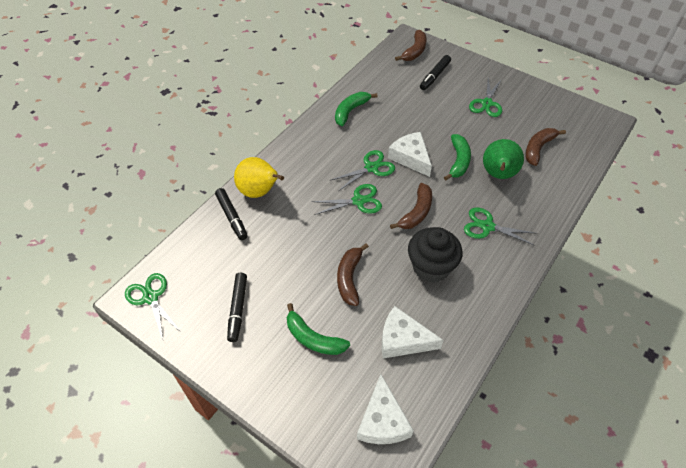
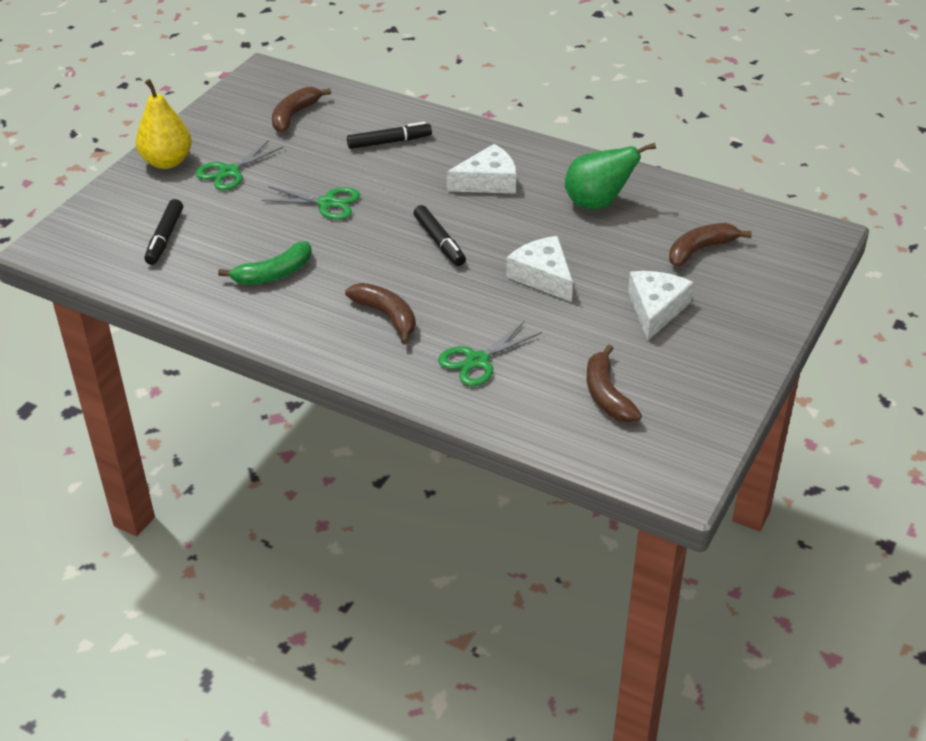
black cupcake: 1 -> 0
green banana: 3 -> 1
green scissors: 5 -> 3

